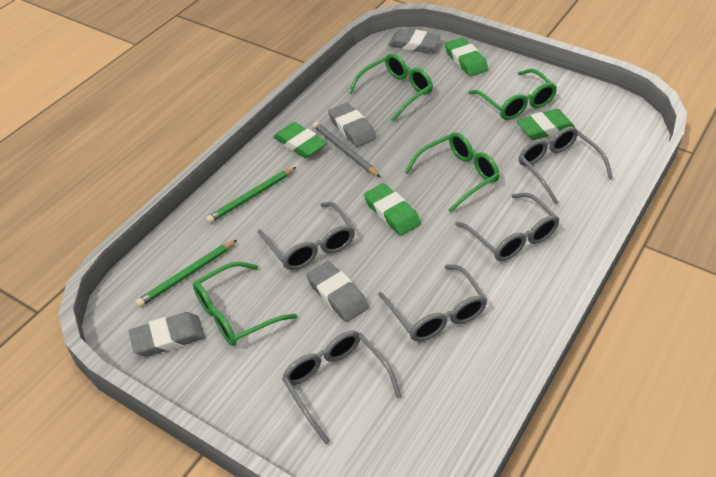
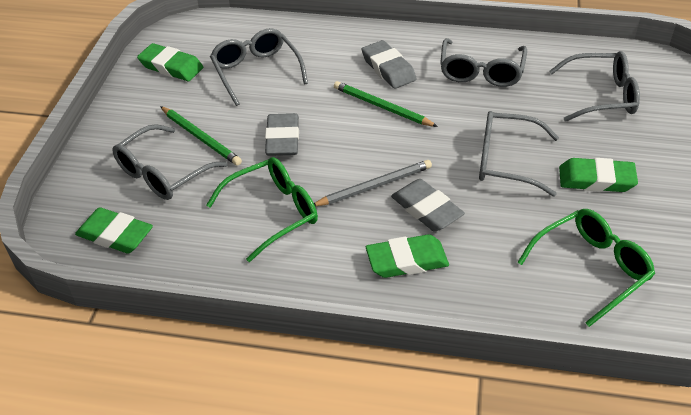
green glasses: 4 -> 2
grey eraser: 4 -> 3

